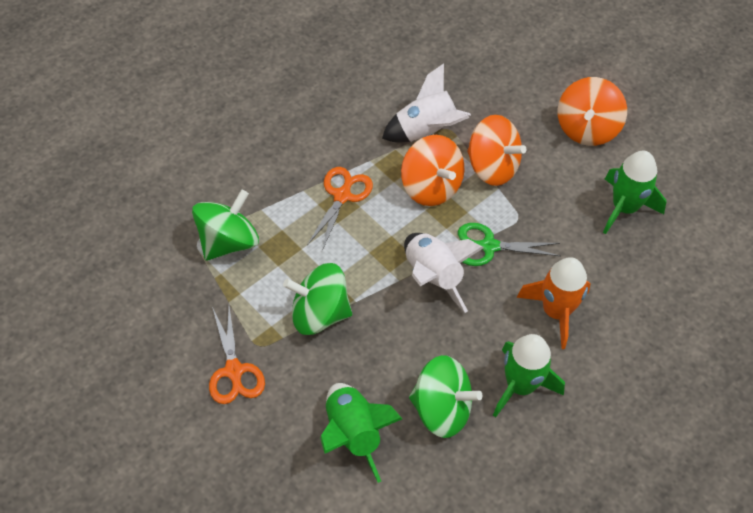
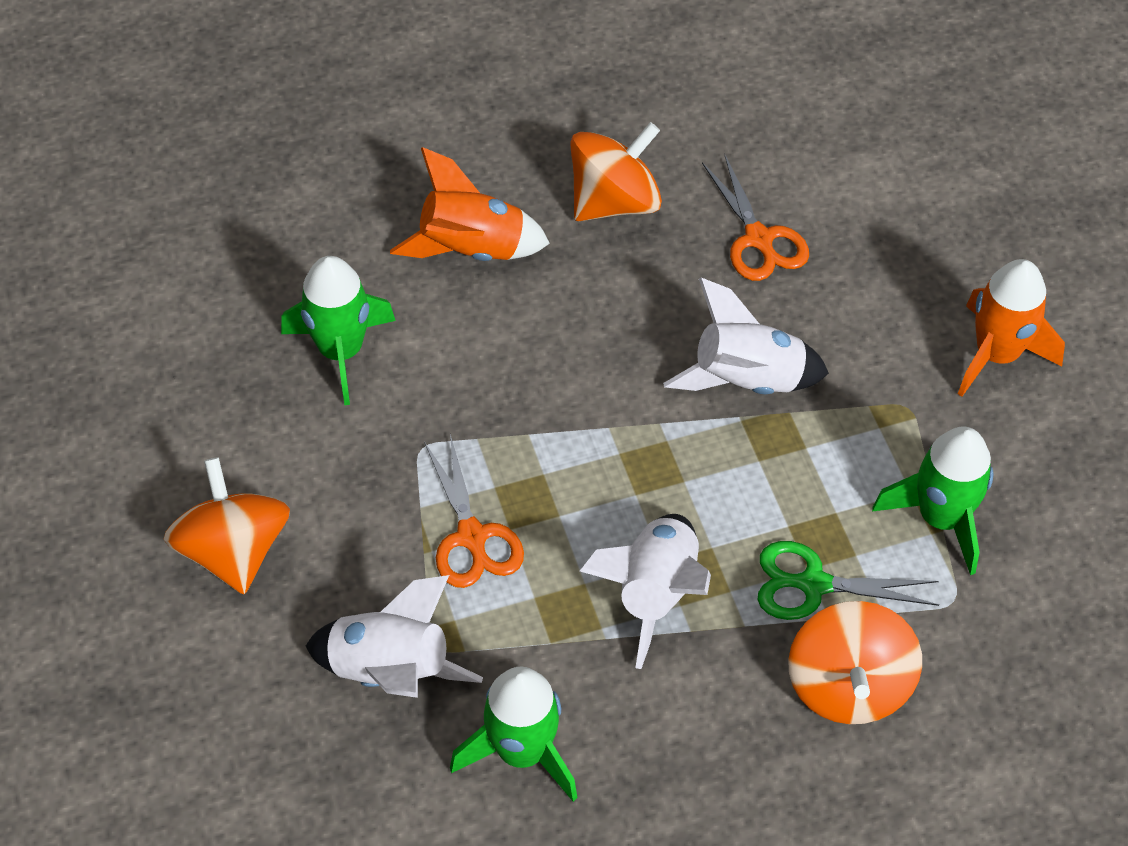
green spinning top: 3 -> 0
orange rocket: 1 -> 2
white rocket: 2 -> 3

